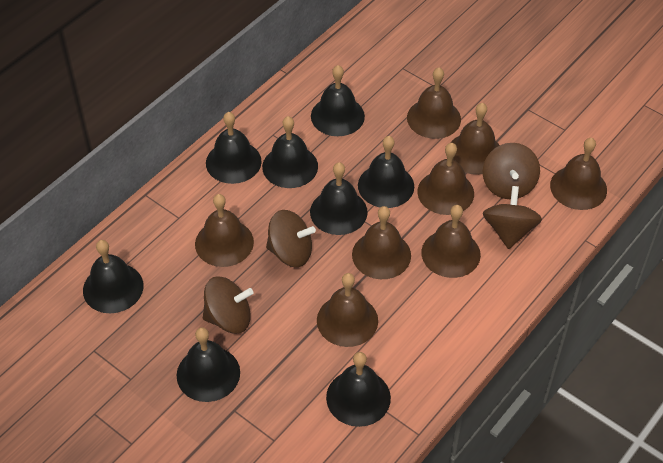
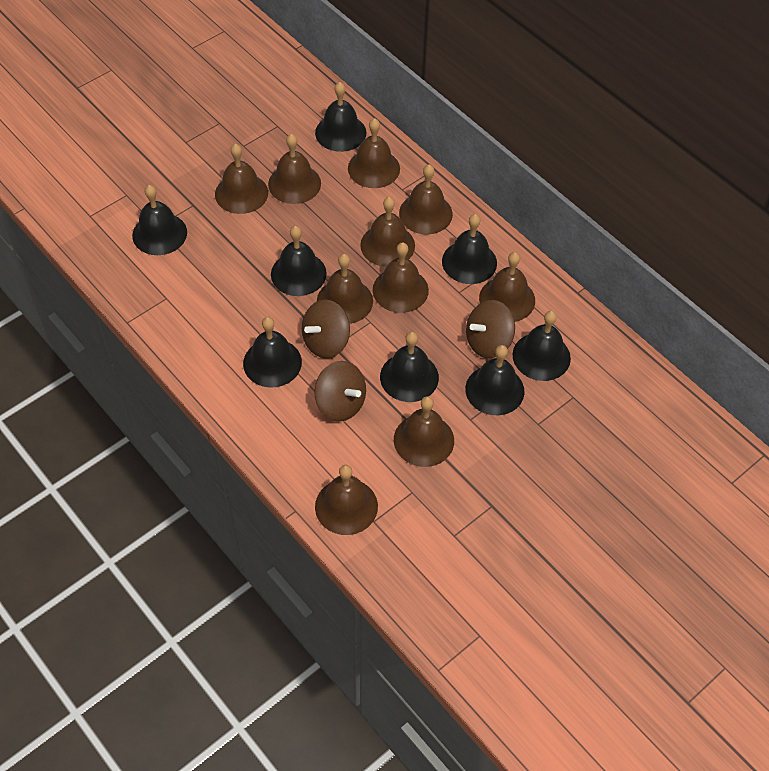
brown bell: 8 -> 10
brown spinning top: 4 -> 3

